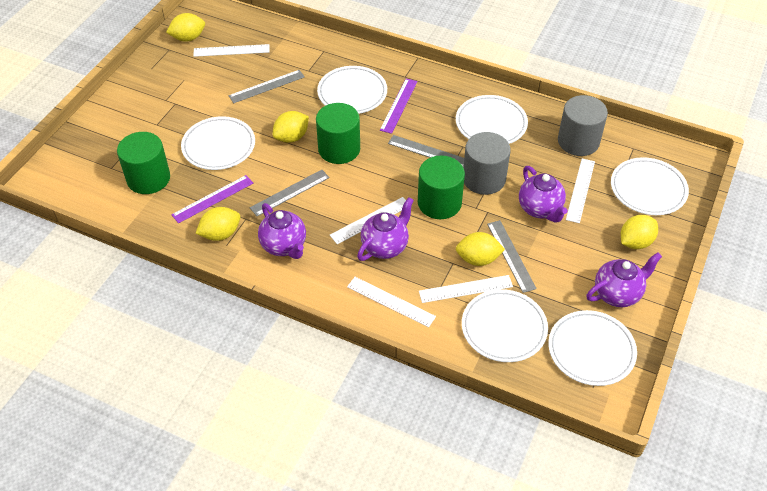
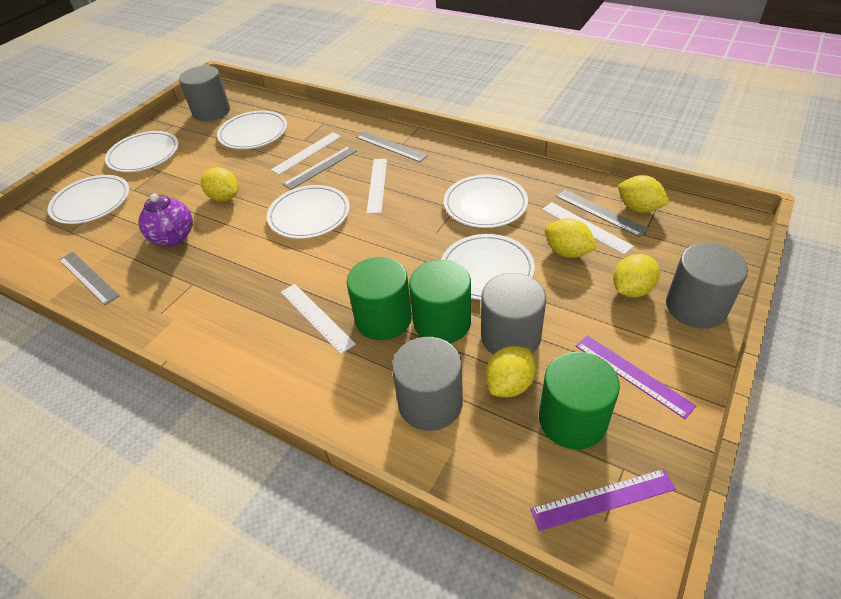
grey cylinder: 2 -> 4
purple teapot: 4 -> 1
white ruler: 5 -> 4

